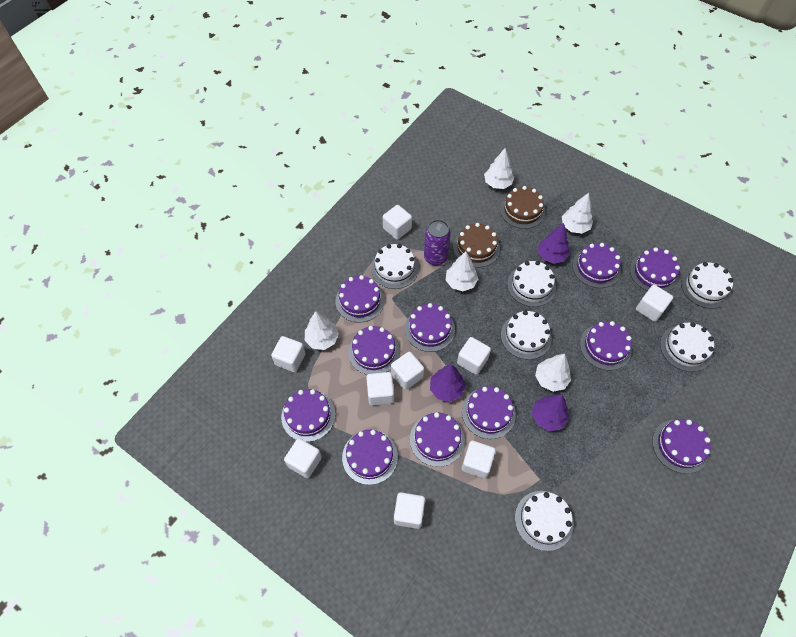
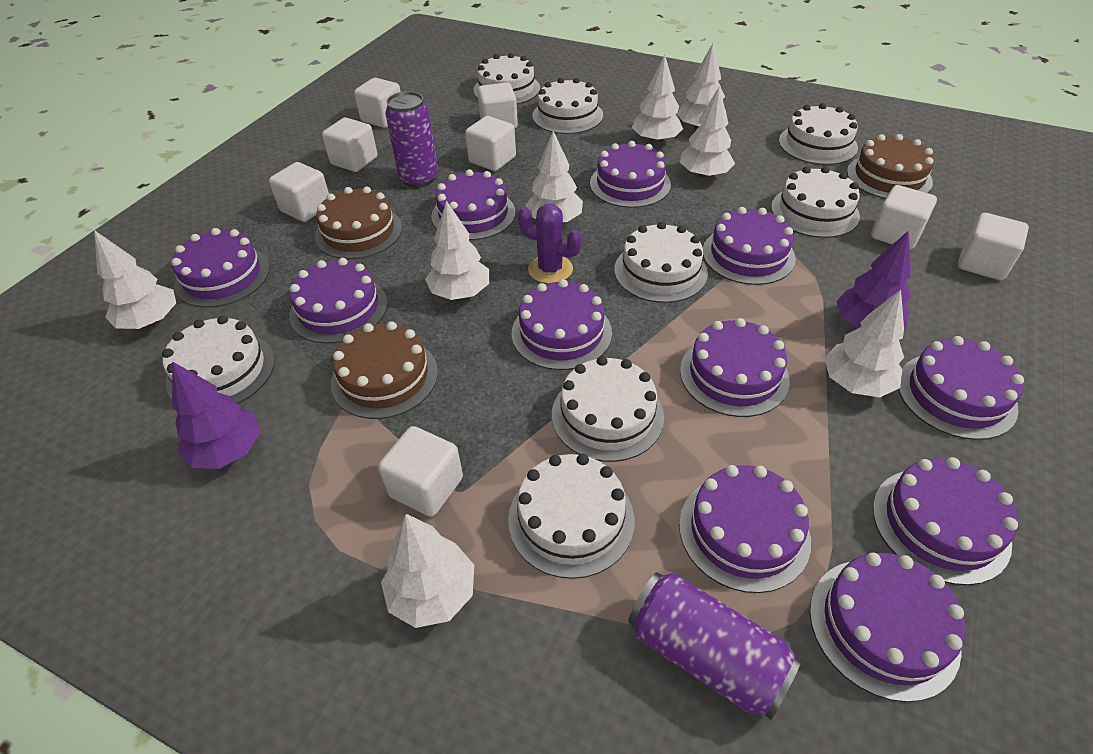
brown cake: 2 -> 3
purple cactus: 0 -> 1
purple can: 1 -> 2
purple tree: 3 -> 2
white cake: 6 -> 8
white cube: 9 -> 8
white tree: 5 -> 8

